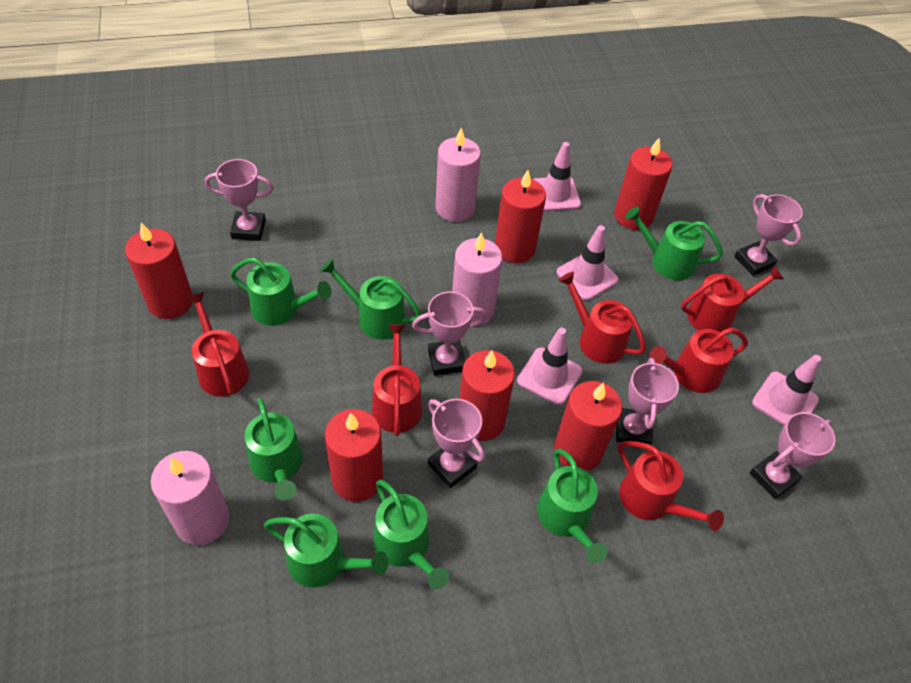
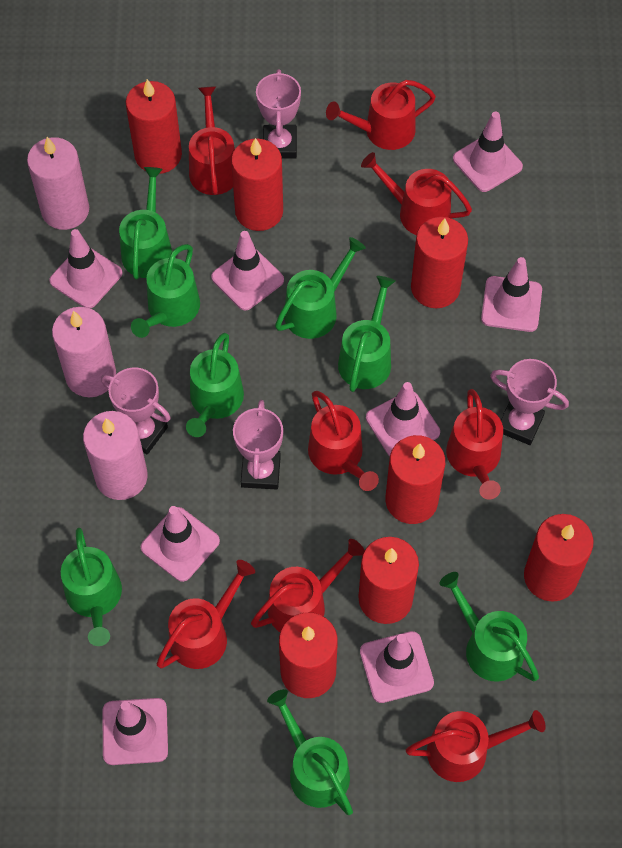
green watering can: 7 -> 8
pink traffic cone: 4 -> 8
pink trophy: 6 -> 4
red candle: 6 -> 7
red watering can: 6 -> 8

